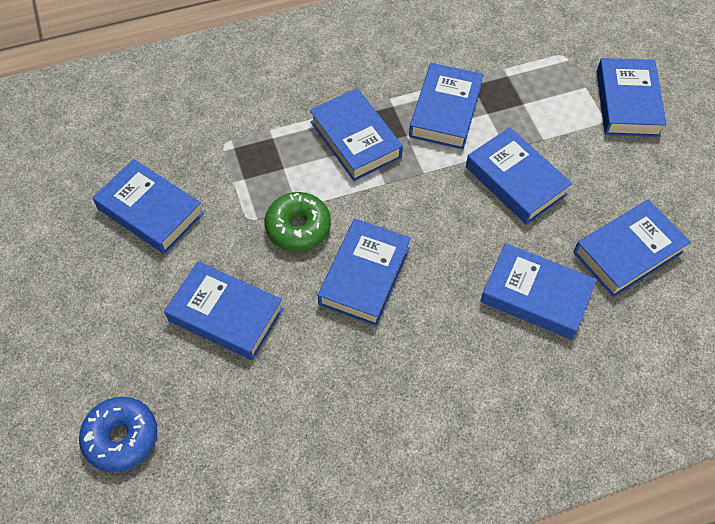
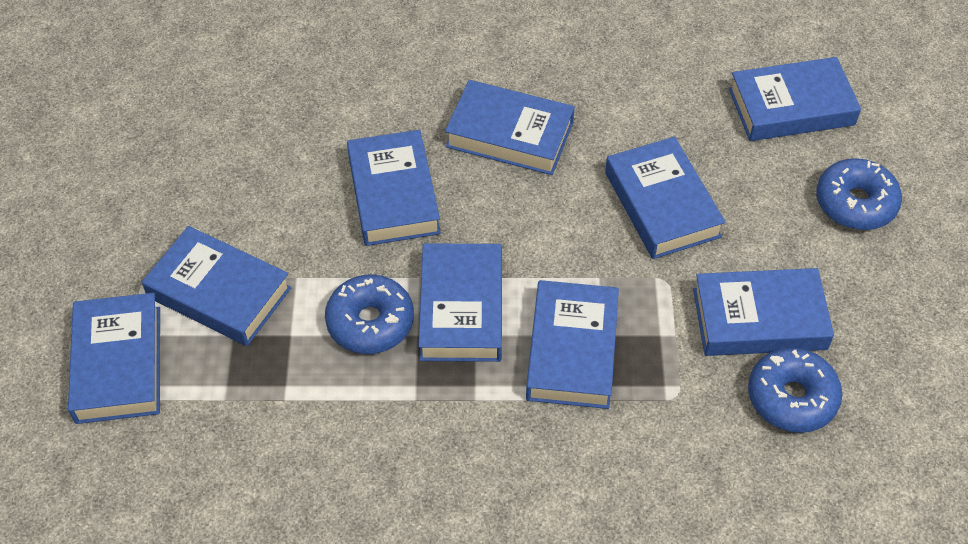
blue donut: 1 -> 3
green donut: 1 -> 0

